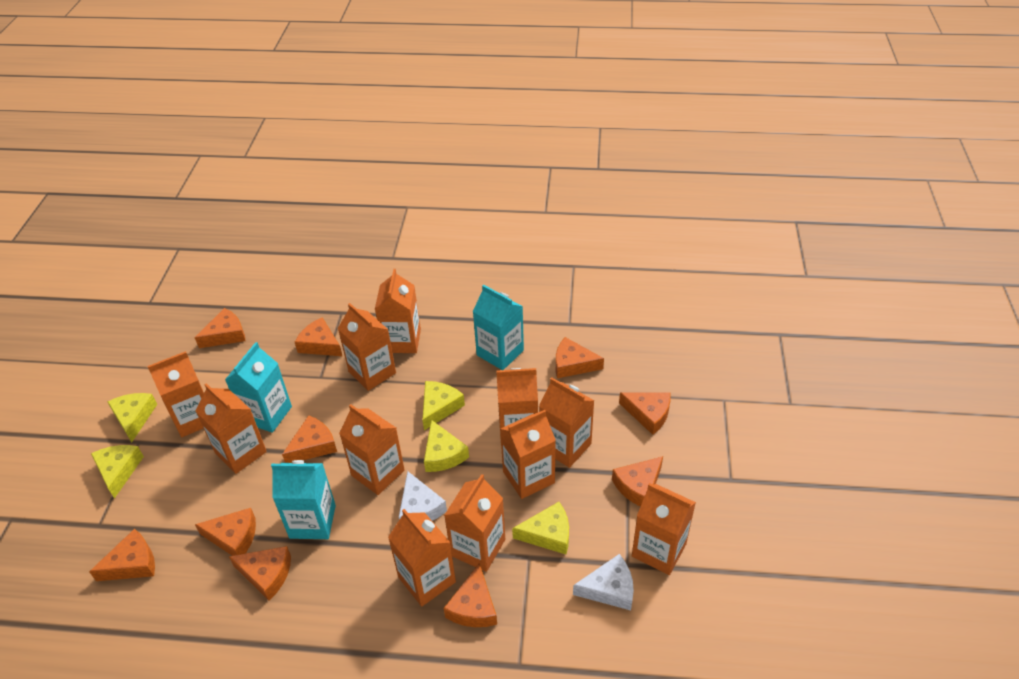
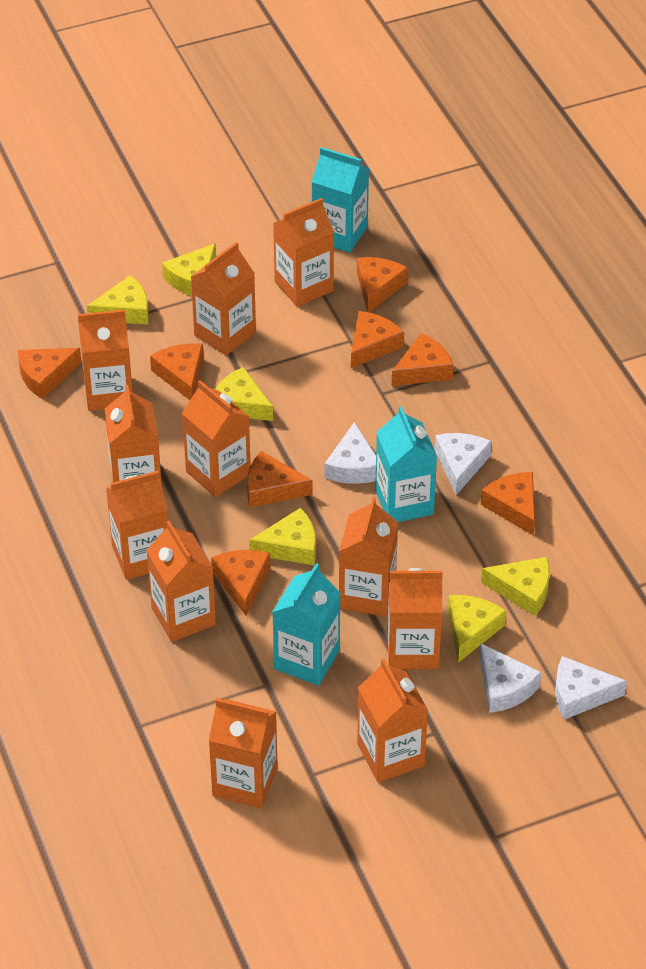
orange cheese: 10 -> 8
white cheese: 2 -> 4
yellow cheese: 5 -> 6

